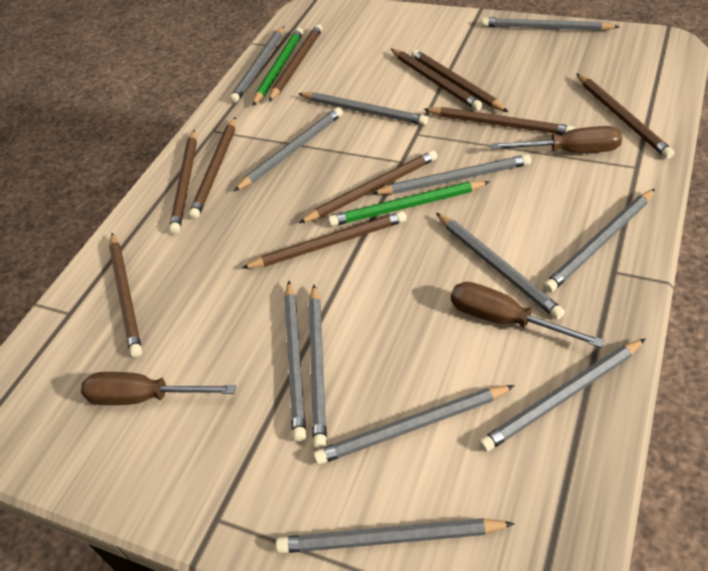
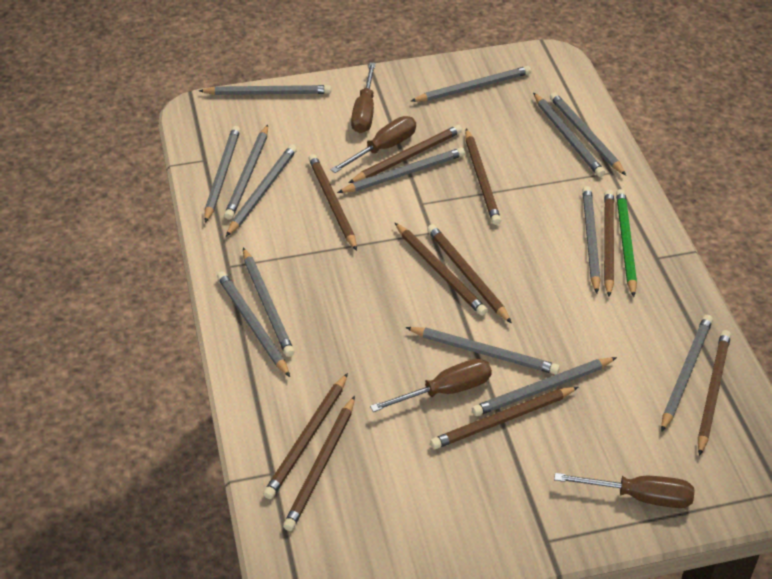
brown screwdriver: 3 -> 4
green pencil: 2 -> 1
grey pencil: 12 -> 14

